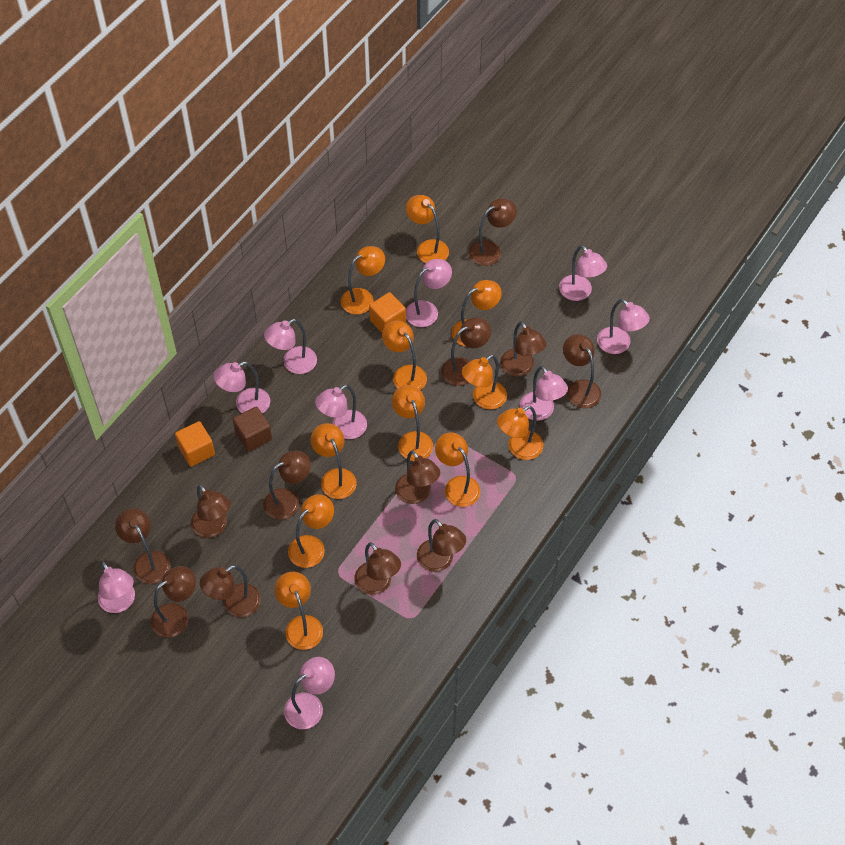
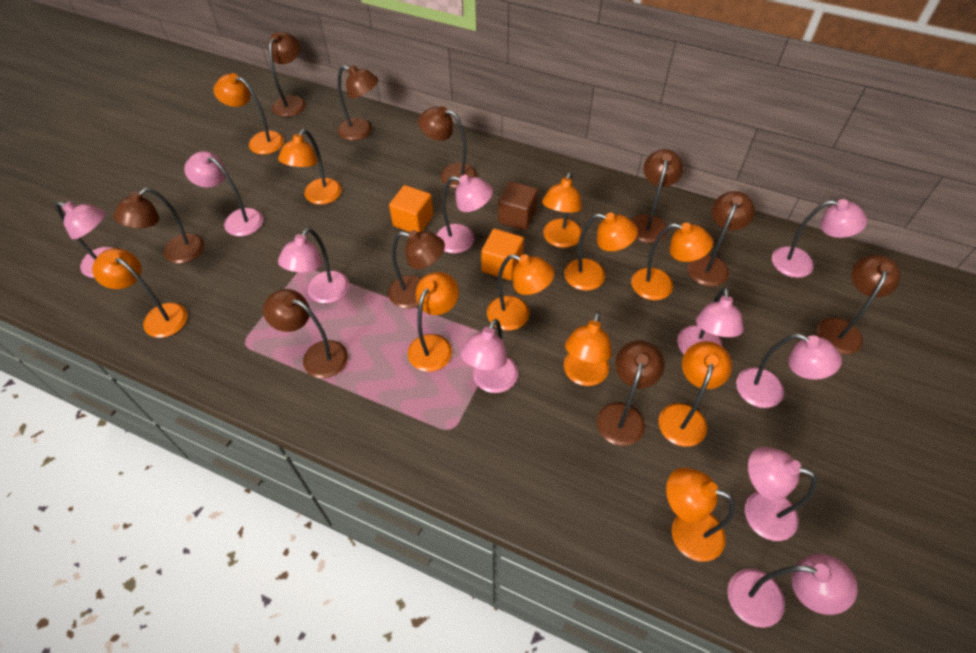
brown lamp: 12 -> 10
pink lamp: 9 -> 10

